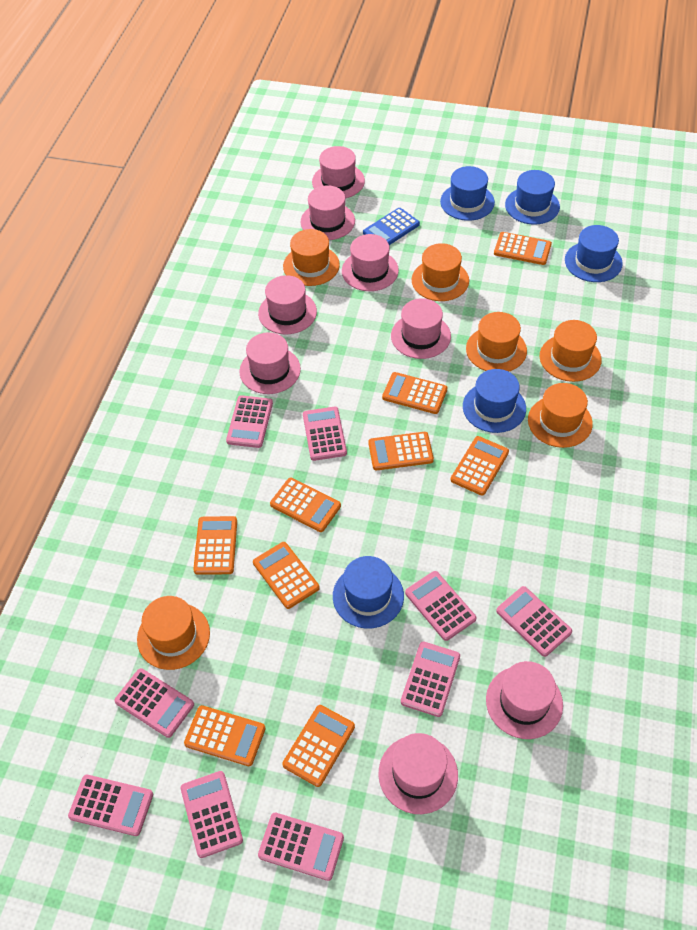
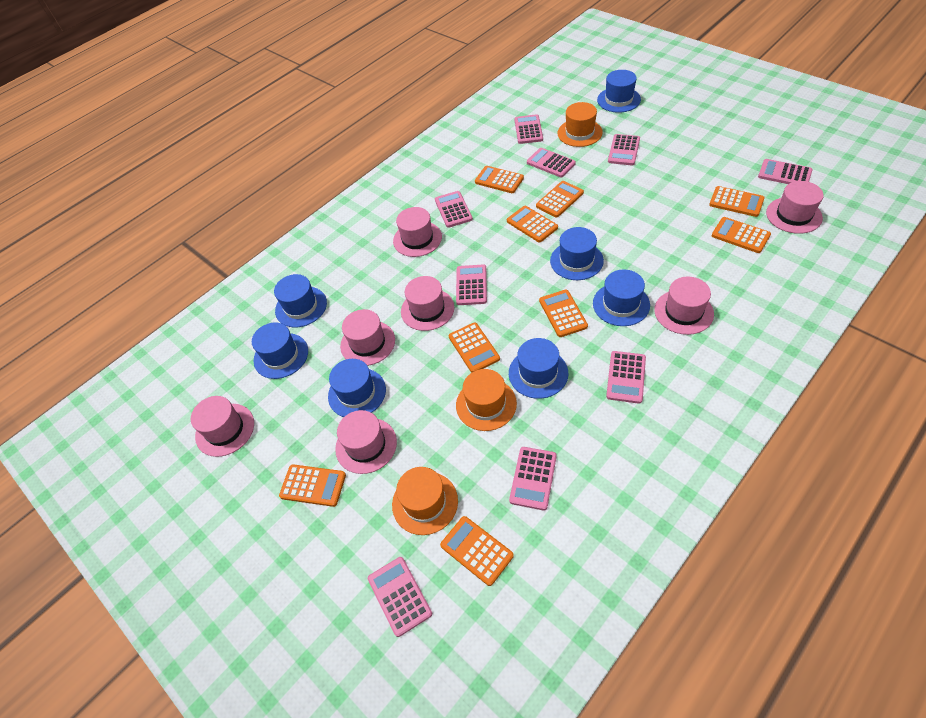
blue calculator: 1 -> 0
blue hat: 5 -> 7
orange hat: 6 -> 3
pink hat: 8 -> 7

